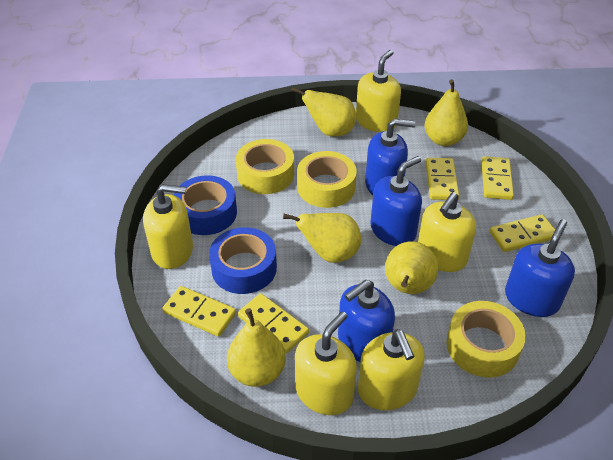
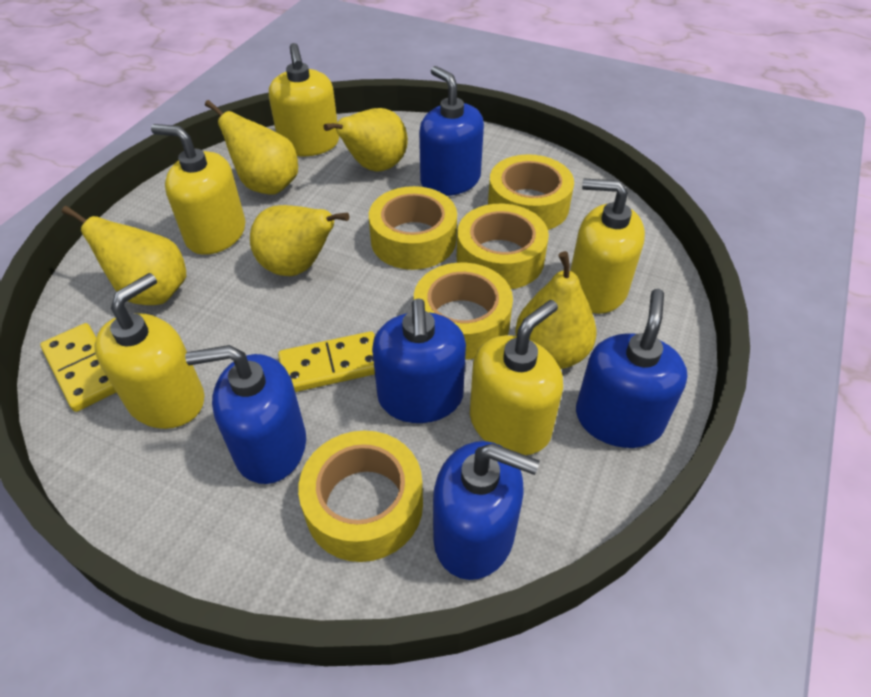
blue soap dispenser: 4 -> 5
blue tape: 2 -> 0
yellow domino: 5 -> 2
yellow tape: 3 -> 5

